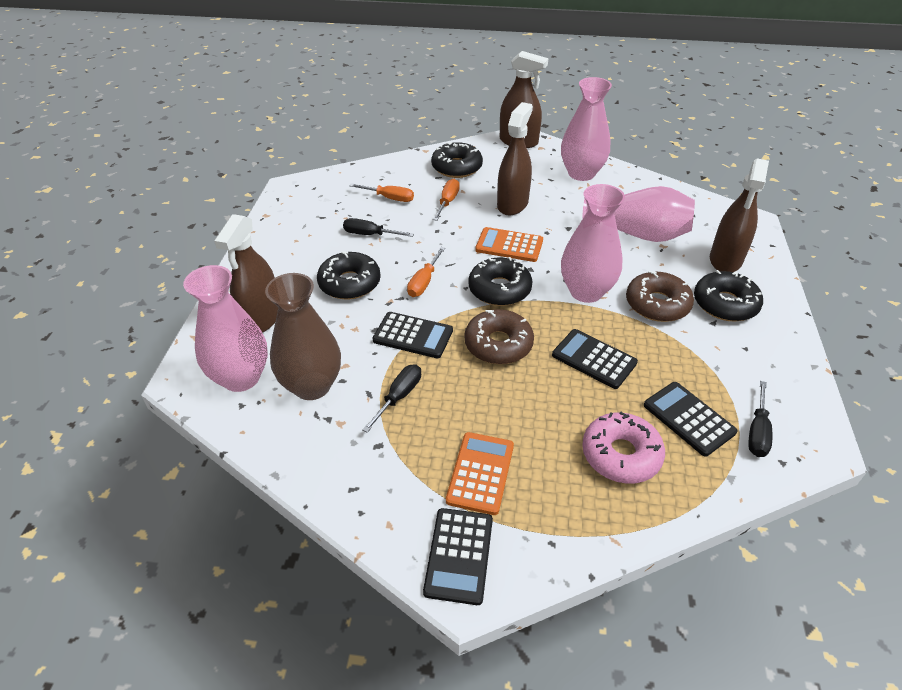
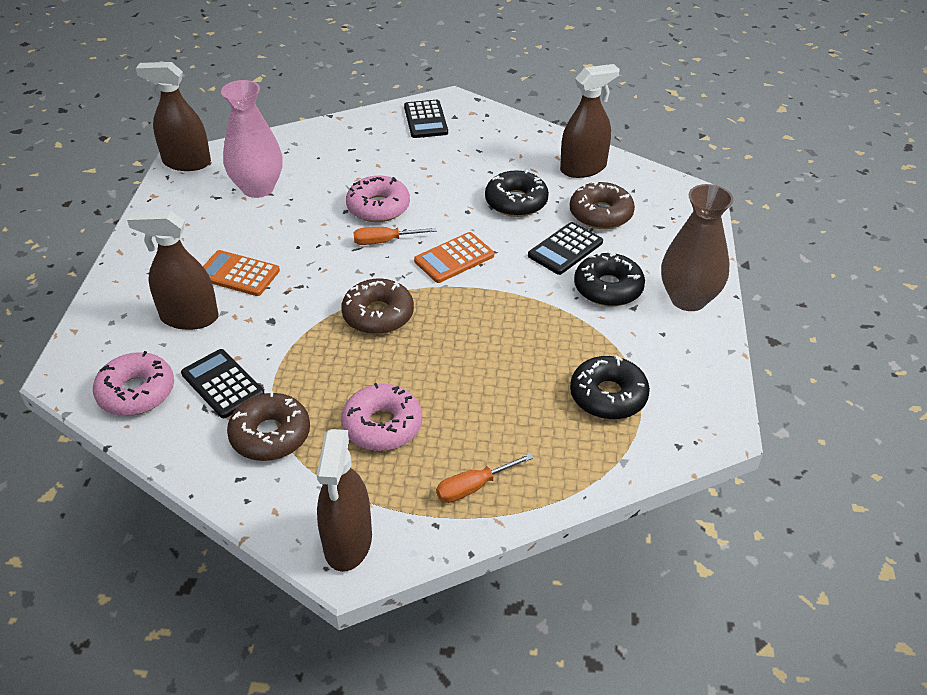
black calculator: 4 -> 3
black donut: 4 -> 3
black screwdriver: 3 -> 0
brown donut: 2 -> 3
orange screwdriver: 3 -> 2
pink donut: 1 -> 3
pink vase: 4 -> 1

